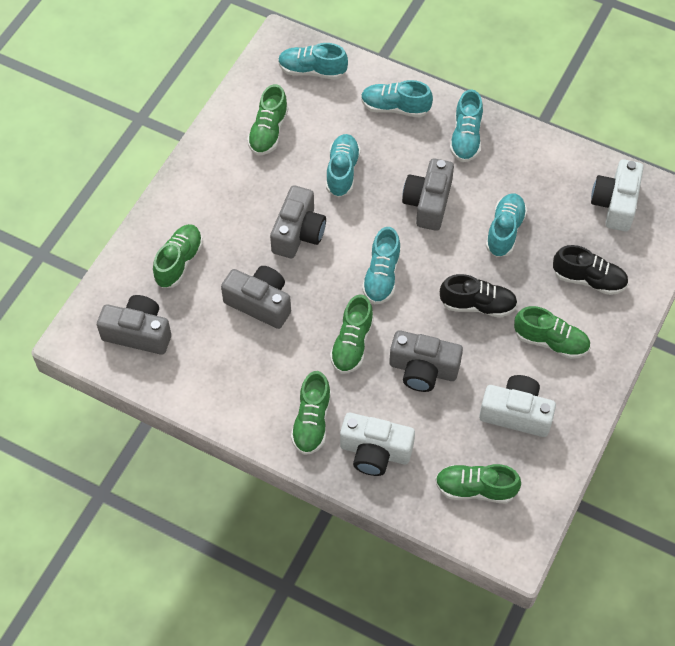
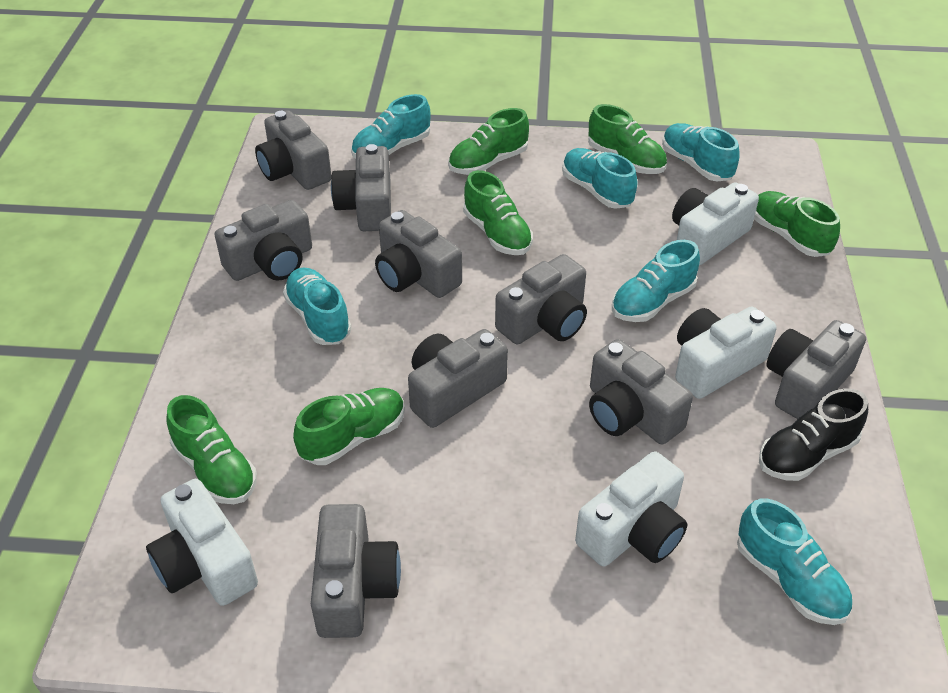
black shoe: 2 -> 1
grey camera: 5 -> 9
white camera: 3 -> 4

